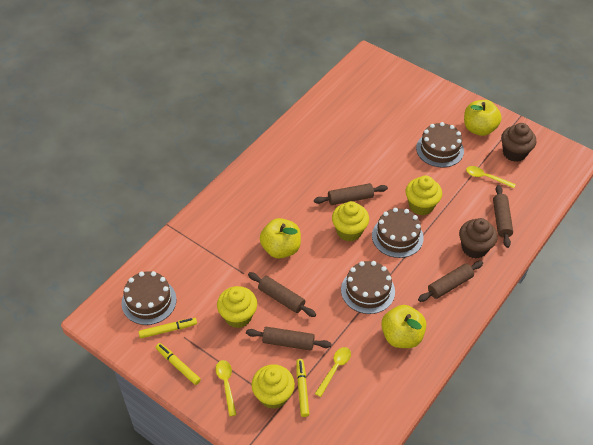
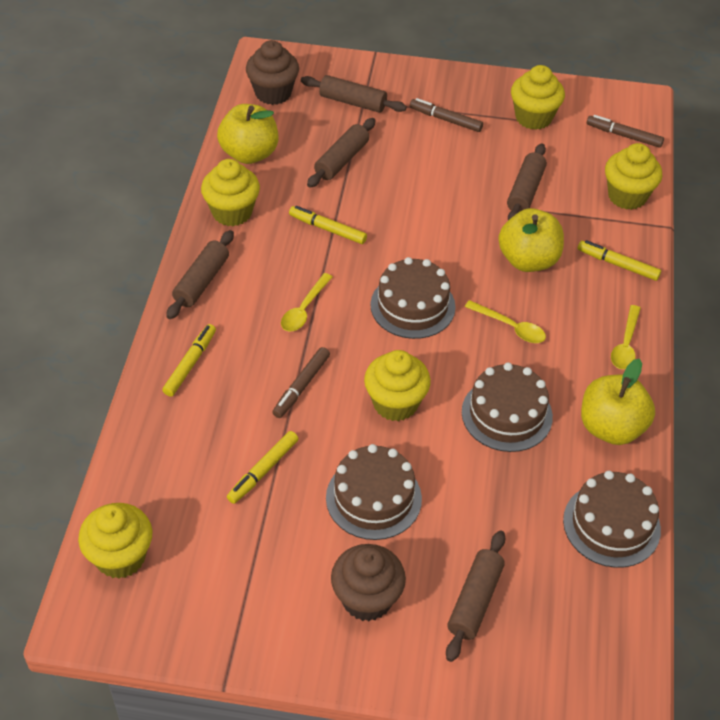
brown marker: 0 -> 3
yellow cupcake: 4 -> 5
yellow marker: 3 -> 4

